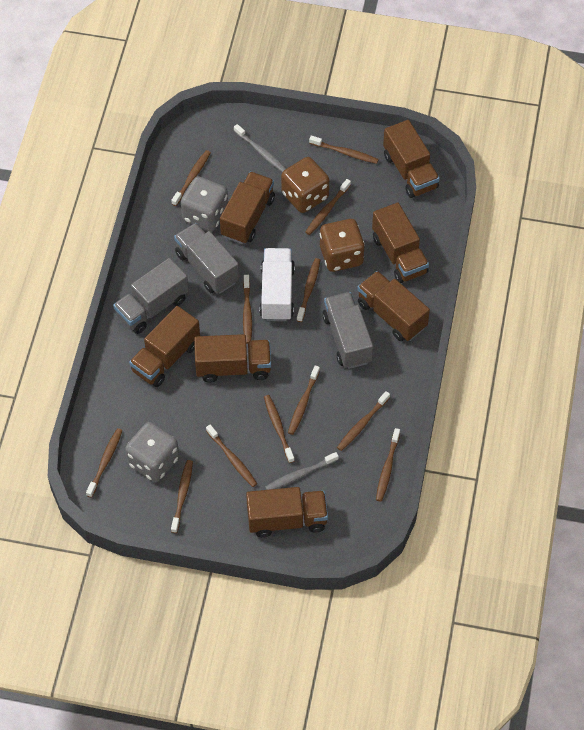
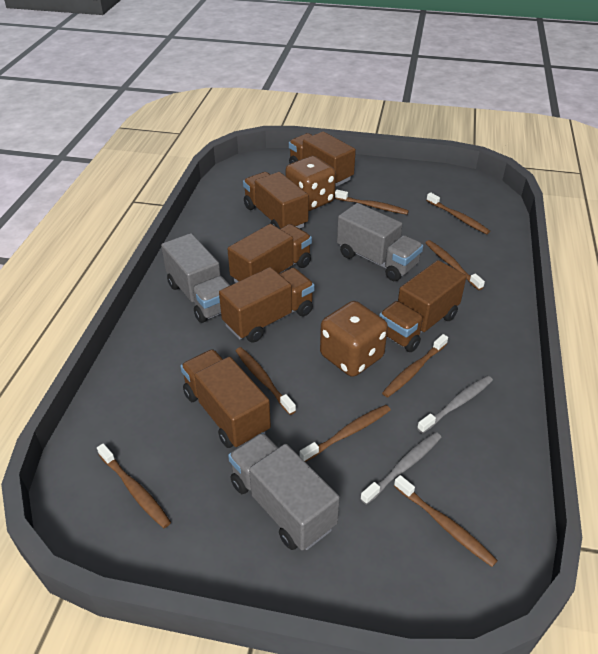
brown toothbrush: 12 -> 8
brown truck: 7 -> 6
grey dice: 2 -> 0
white truck: 1 -> 0

